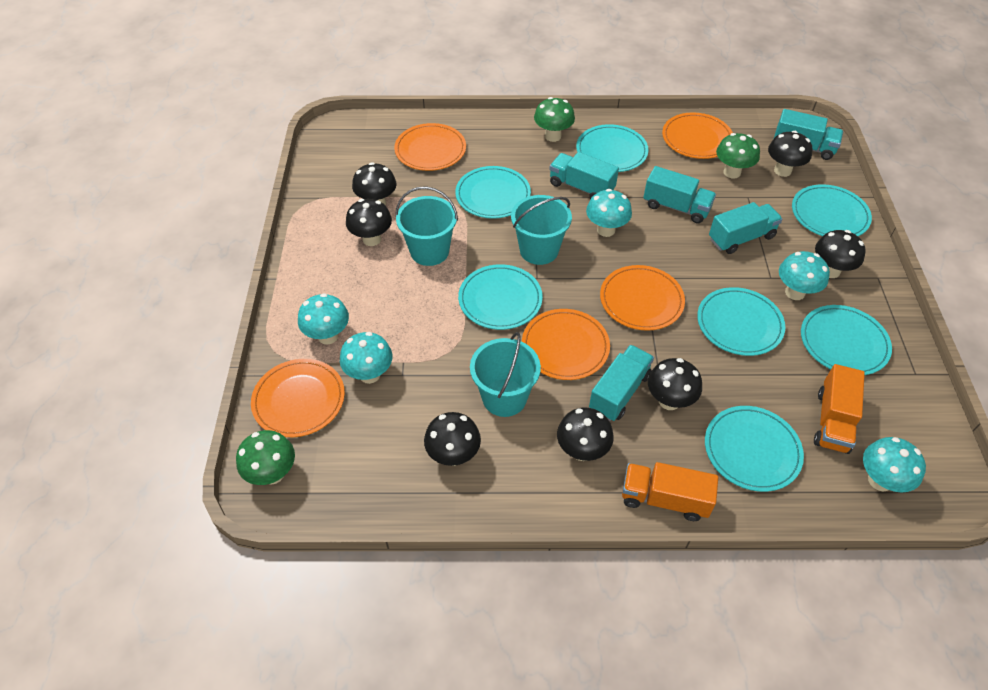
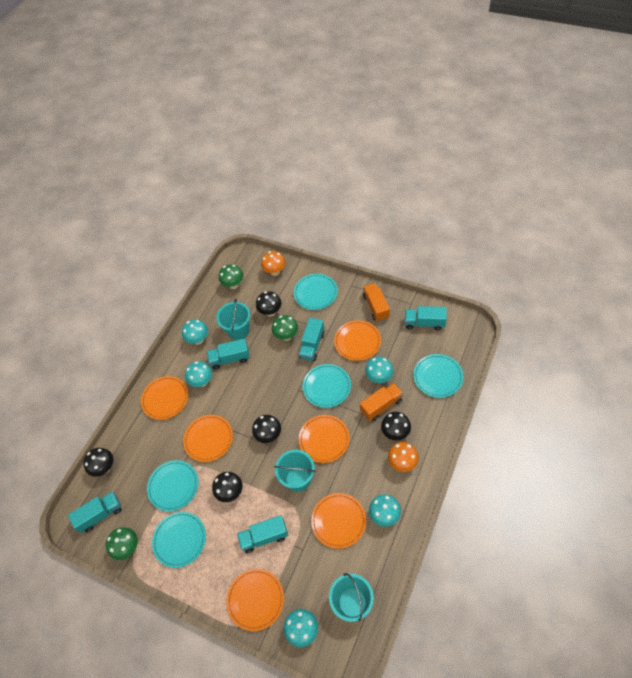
black mushroom: 7 -> 5
orange mushroom: 0 -> 2
orange plate: 5 -> 6
turquoise plate: 7 -> 5

